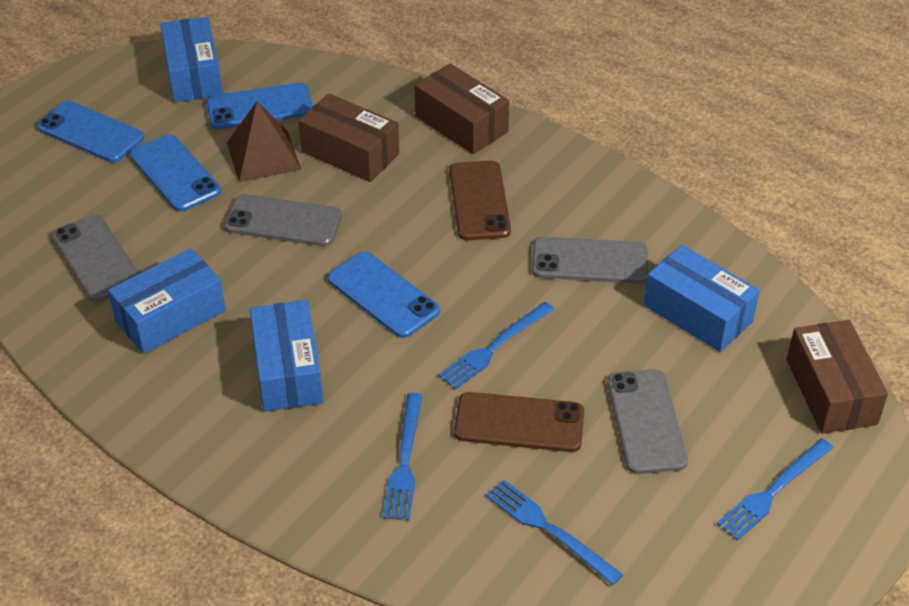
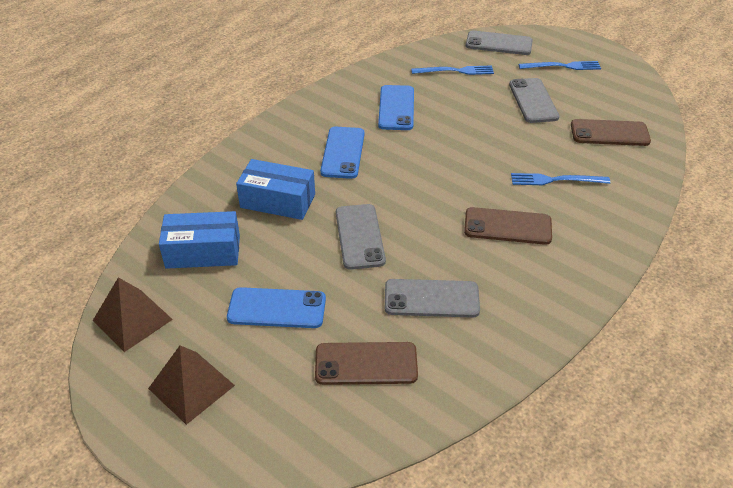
blue box: 4 -> 2
blue fork: 4 -> 3
blue phone: 4 -> 3
brown box: 3 -> 0
brown phone: 2 -> 3
brown pyramid: 1 -> 2

